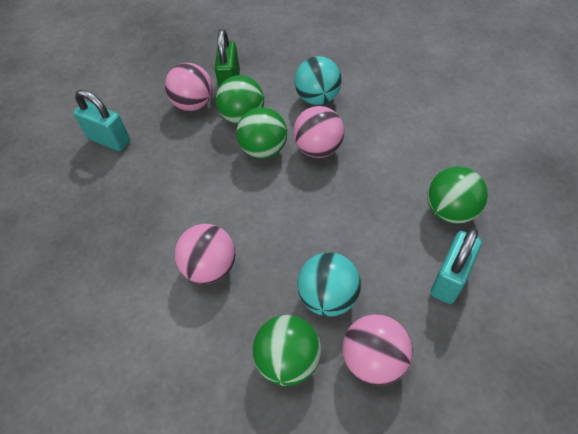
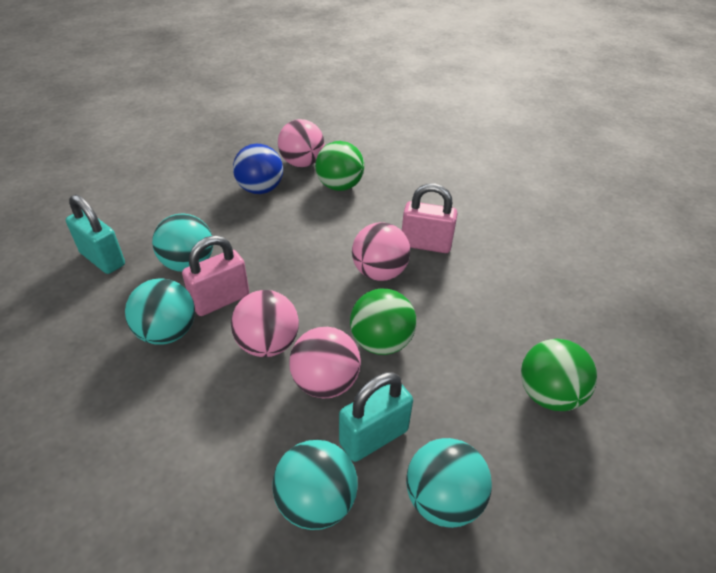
blue ball: 0 -> 1
green ball: 4 -> 3
green padlock: 1 -> 0
pink padlock: 0 -> 2
turquoise ball: 2 -> 4

